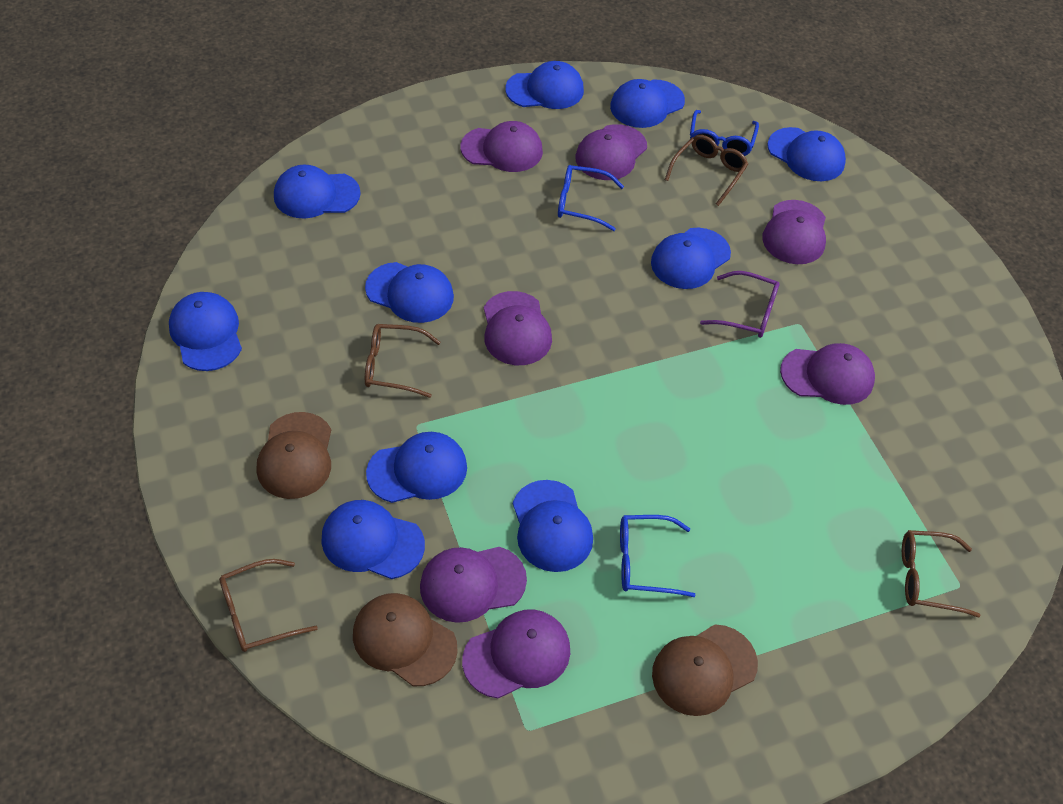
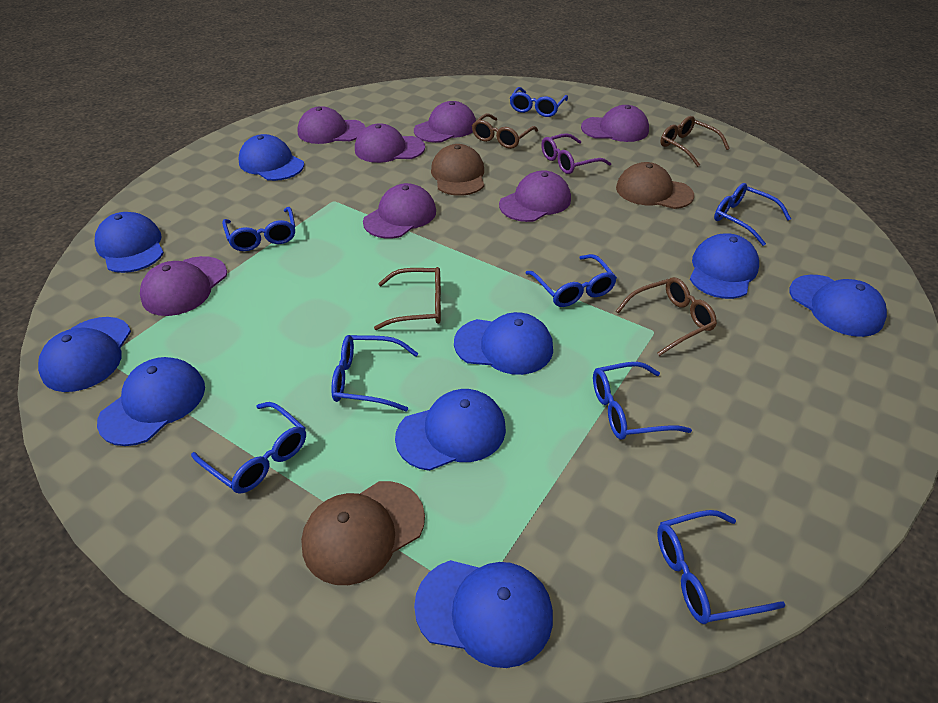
blue cap: 10 -> 9
blue glasses: 3 -> 8

